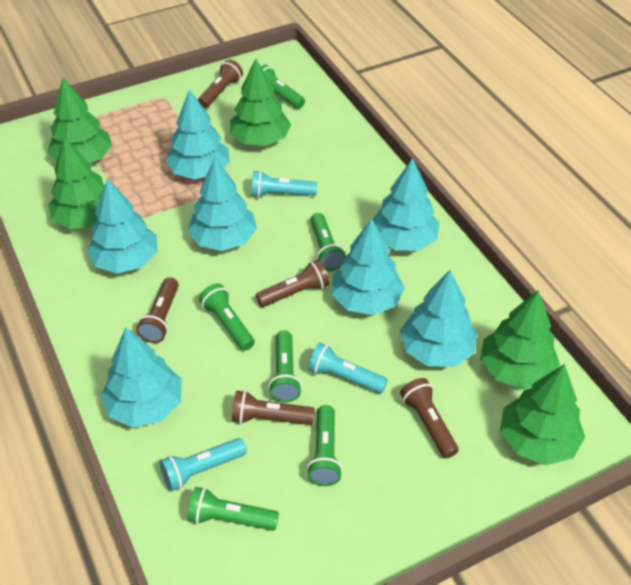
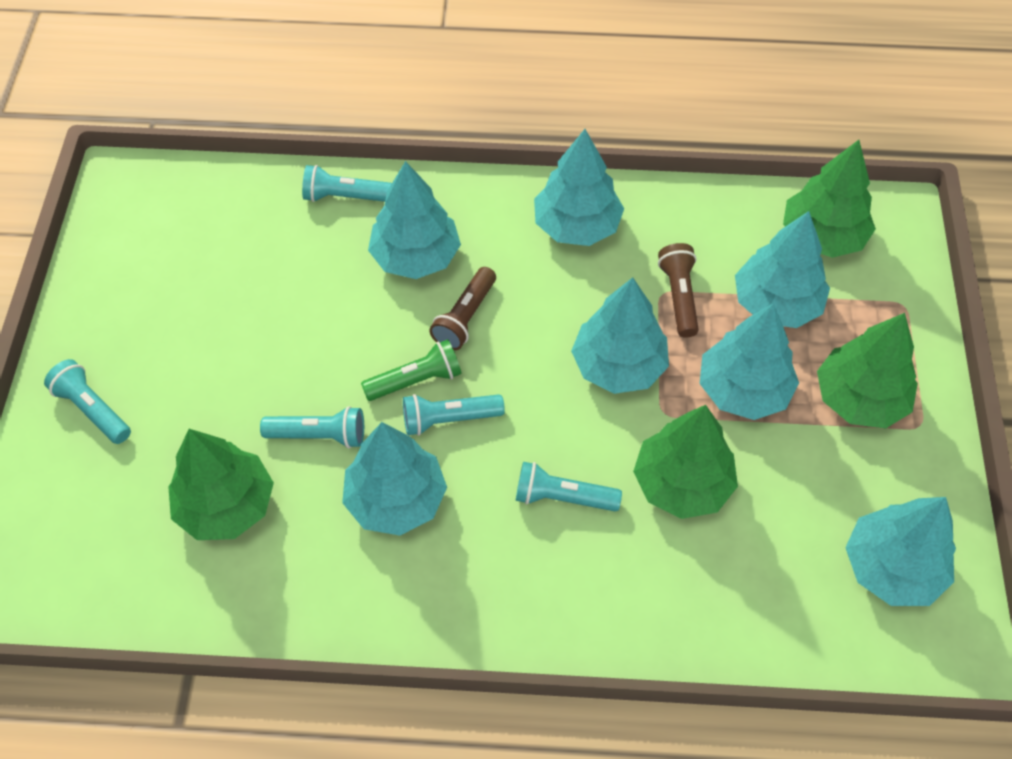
brown flashlight: 5 -> 2
green flashlight: 6 -> 1
green tree: 5 -> 4
turquoise flashlight: 3 -> 5

